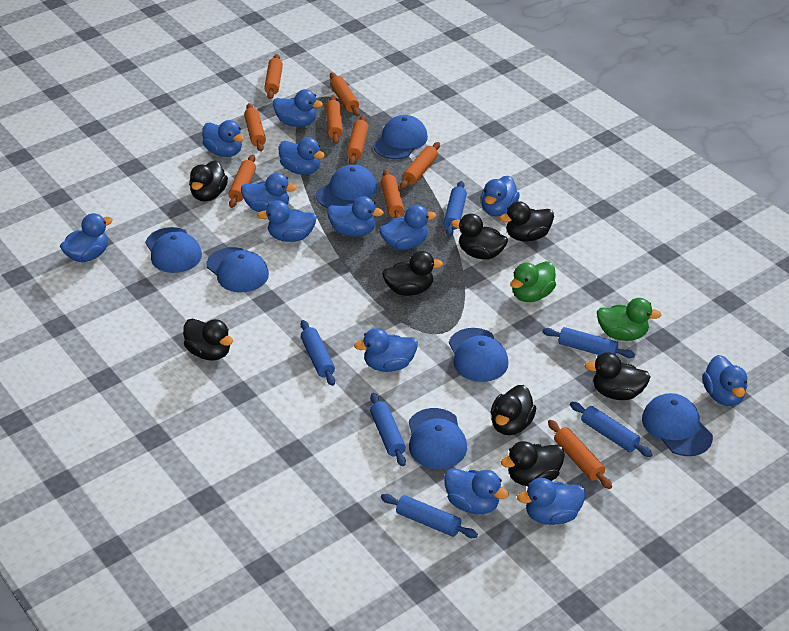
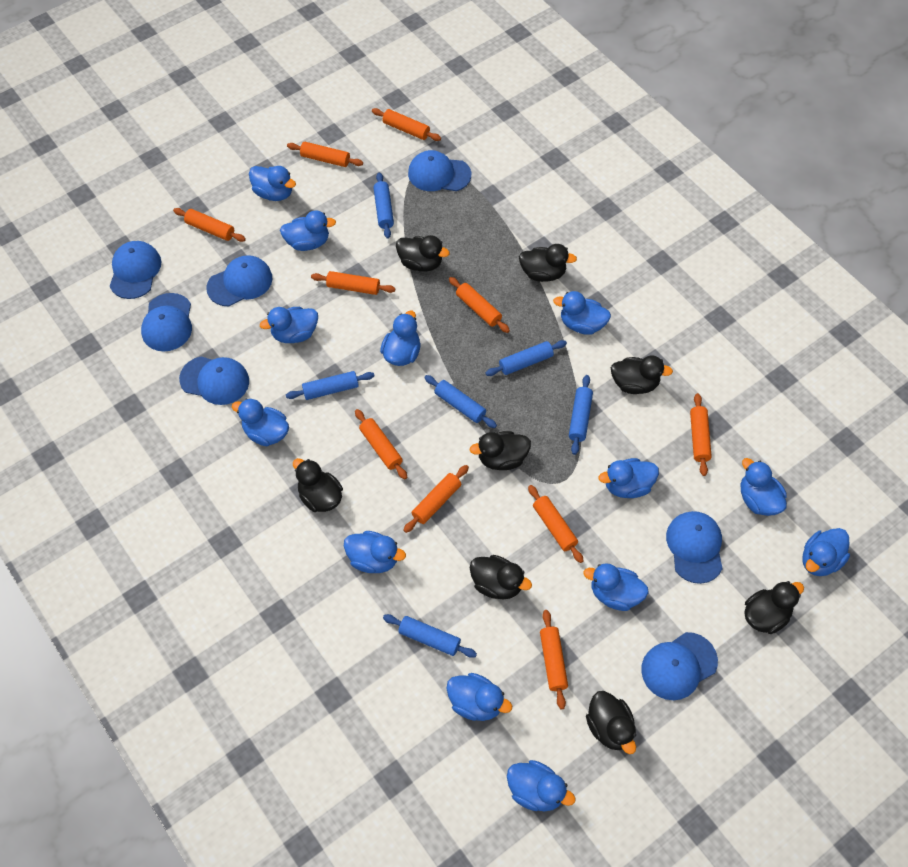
green duck: 2 -> 0
orange rolling pin: 9 -> 10

